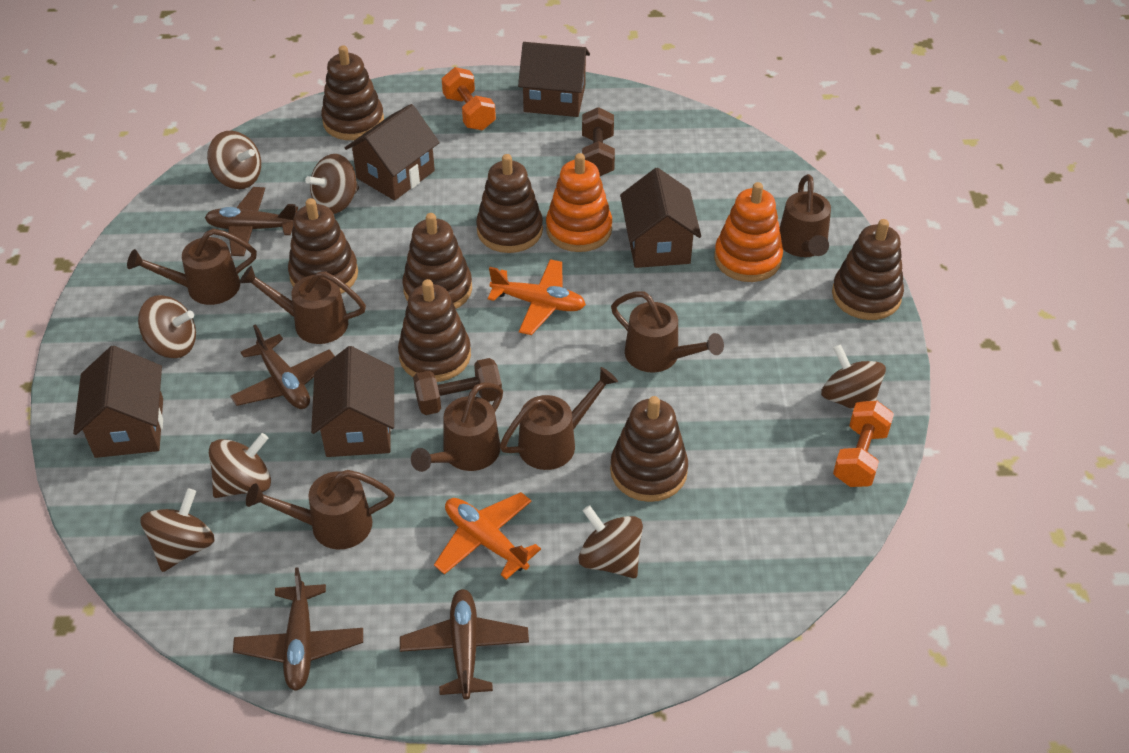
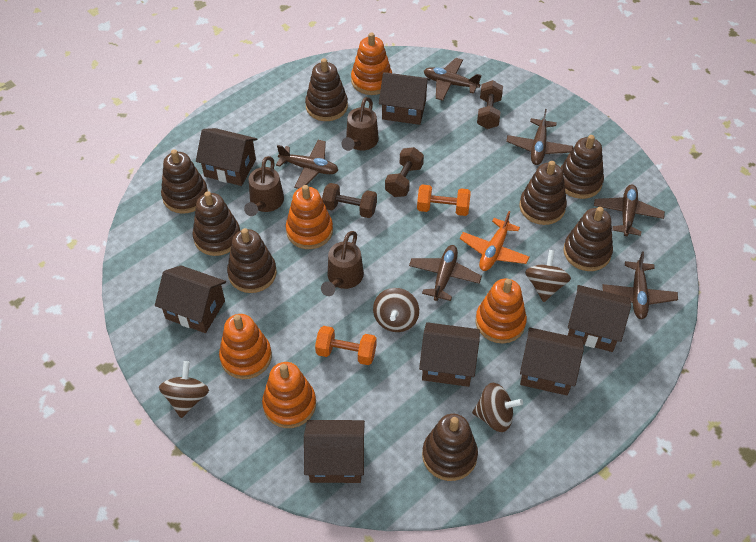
brown dumbbell: 2 -> 3
brown house: 5 -> 7
brown plane: 4 -> 6
brown spinning top: 7 -> 4
brown stacking toy: 7 -> 8
brown watering can: 7 -> 3
orange plane: 2 -> 1
orange stacking toy: 2 -> 5

